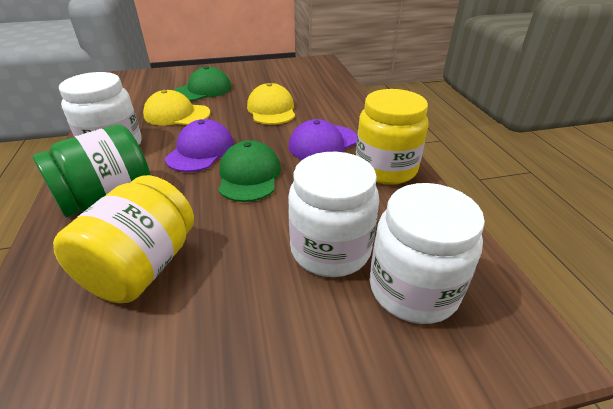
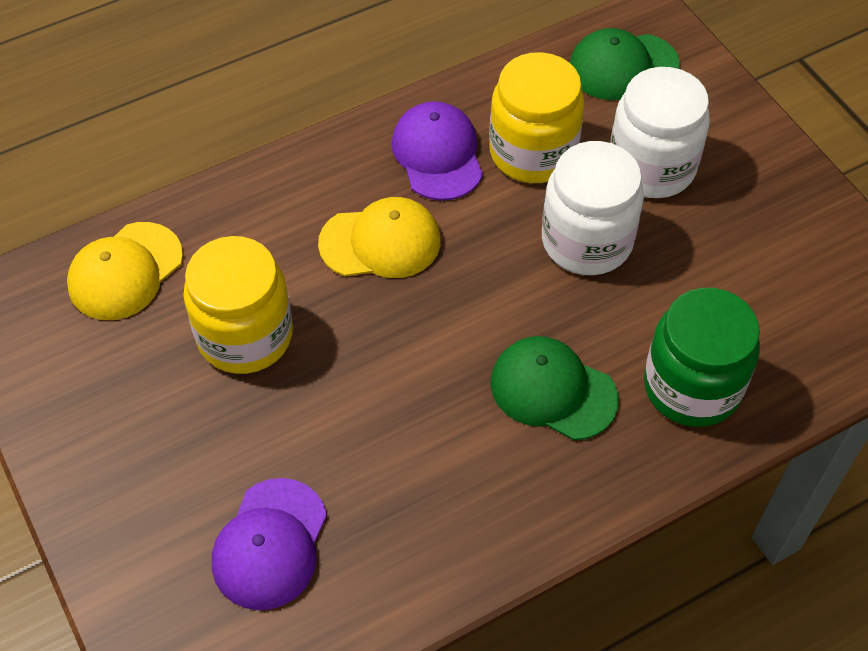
white jar: 3 -> 2

